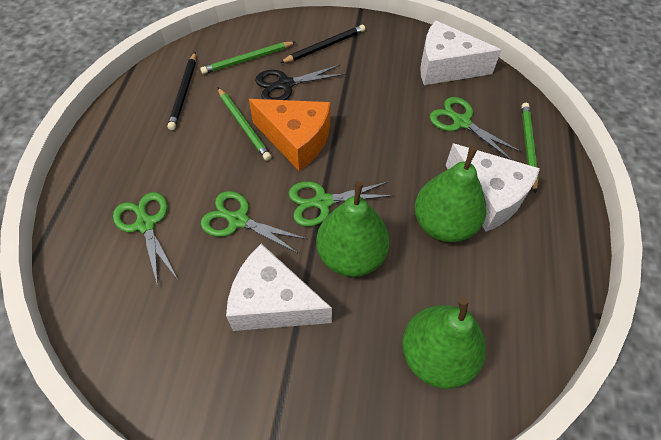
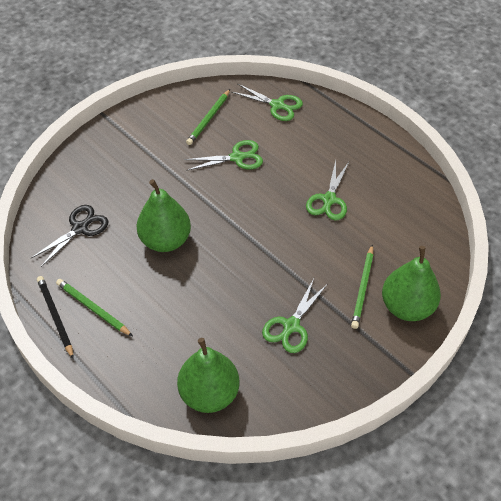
black pencil: 2 -> 1
orange cheese: 1 -> 0
white cheese: 3 -> 0

